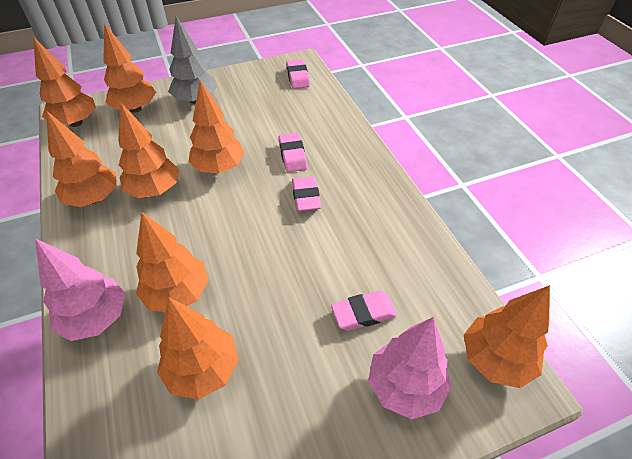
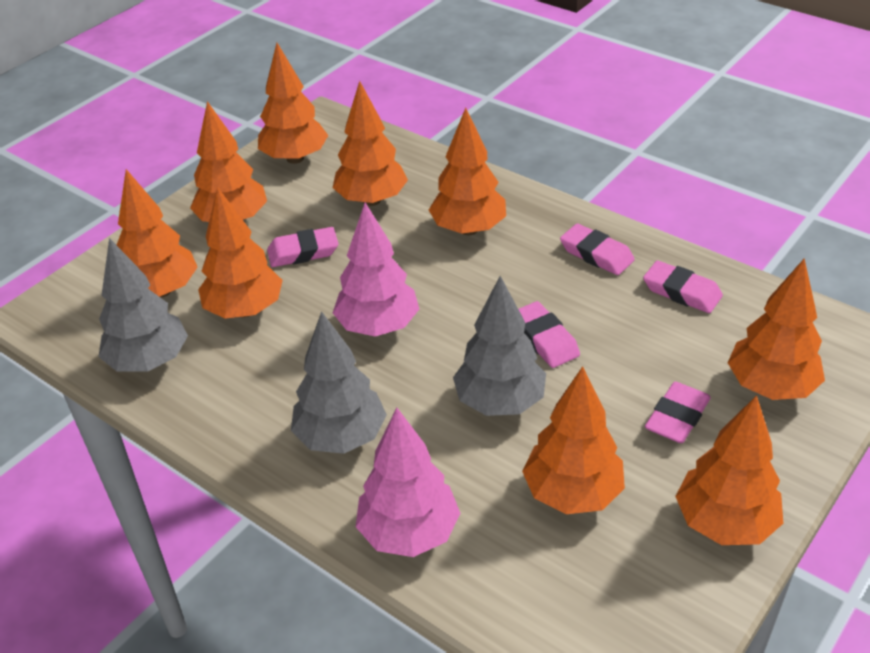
grey tree: 1 -> 3
orange tree: 8 -> 9
pink eraser: 4 -> 5

